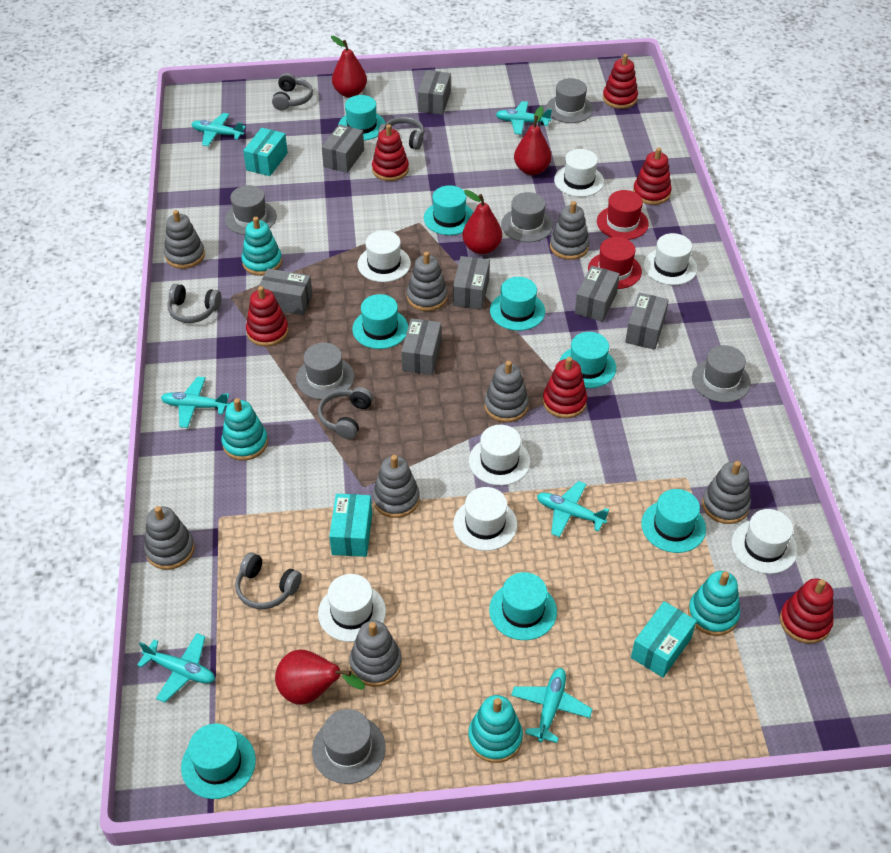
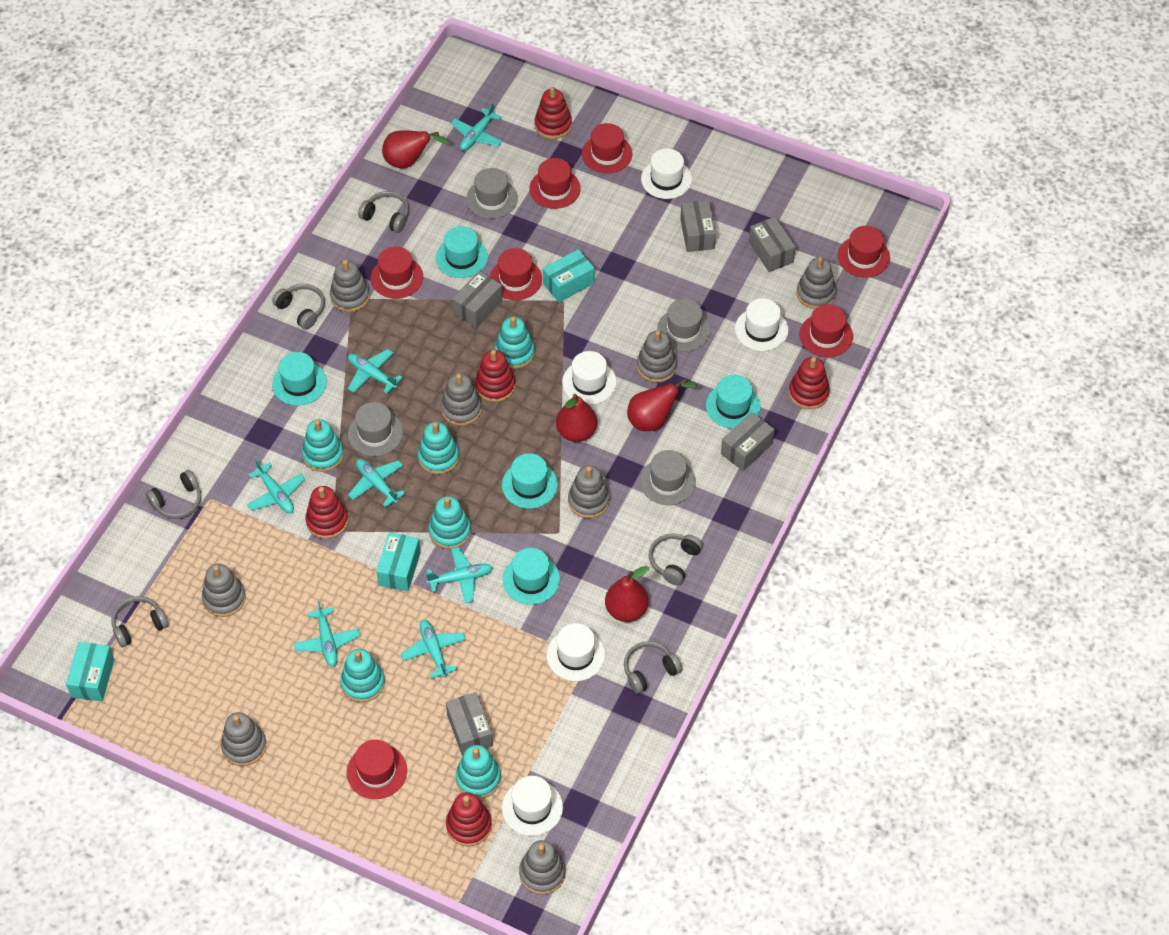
grey box: 7 -> 5
grey hat: 6 -> 4
grey headphones: 5 -> 6
red hat: 2 -> 7
red stacking toy: 6 -> 5
turquoise hat: 8 -> 5
turquoise plane: 6 -> 7
turquoise stacking toy: 4 -> 6
white hat: 7 -> 5

